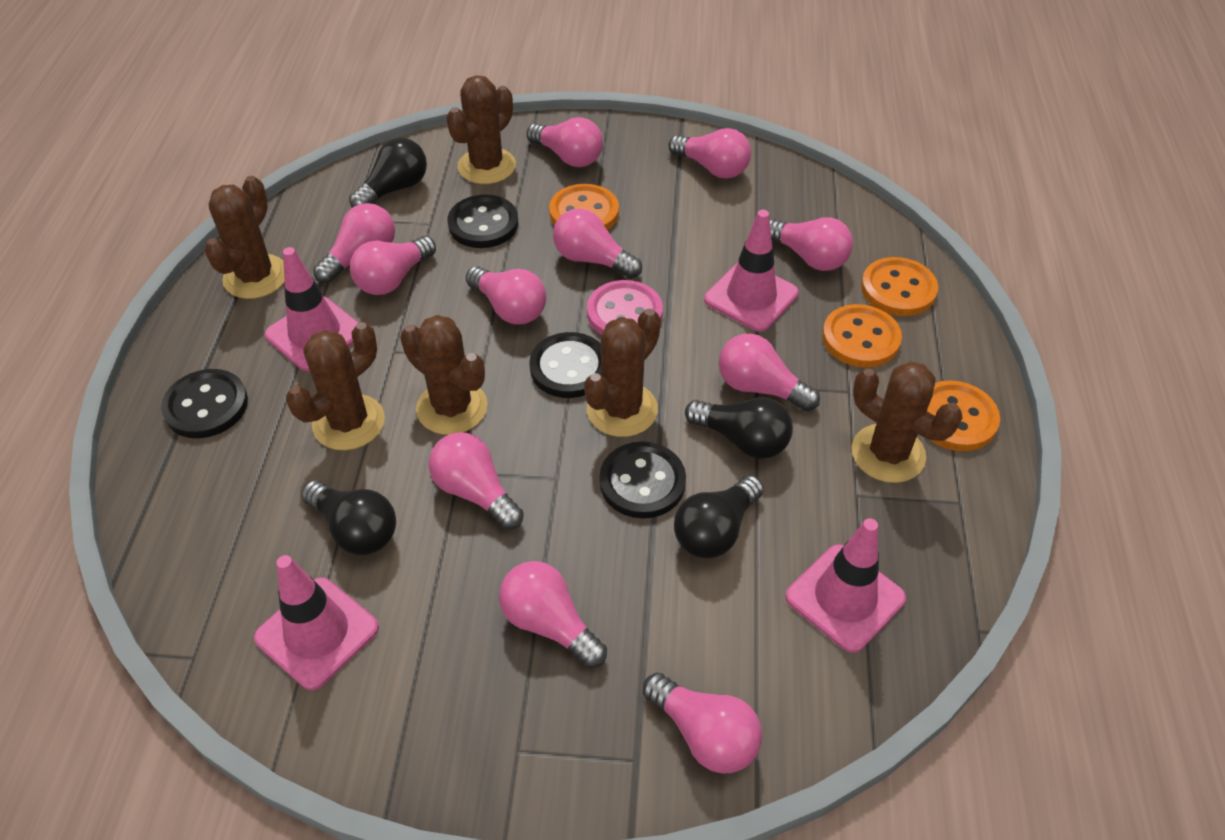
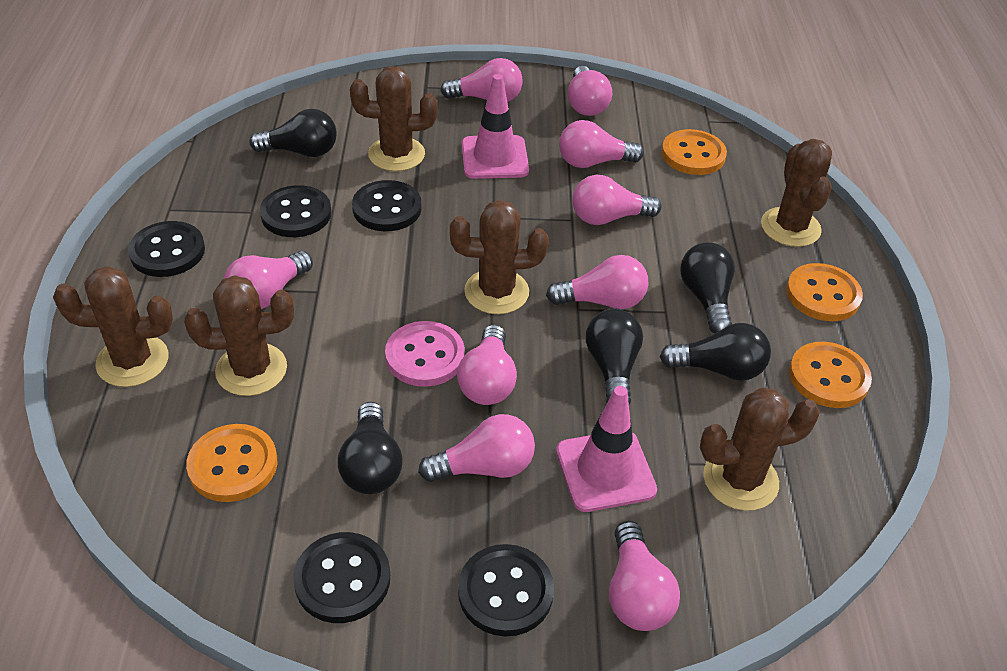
black button: 4 -> 5
black light bulb: 4 -> 5
pink light bulb: 11 -> 9
pink traffic cone: 4 -> 2

